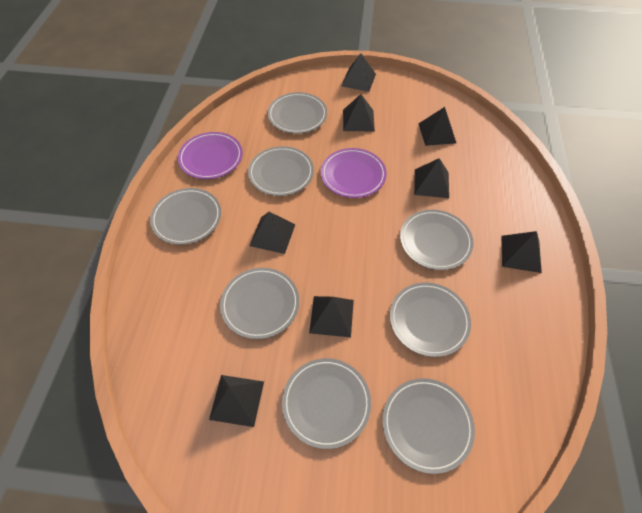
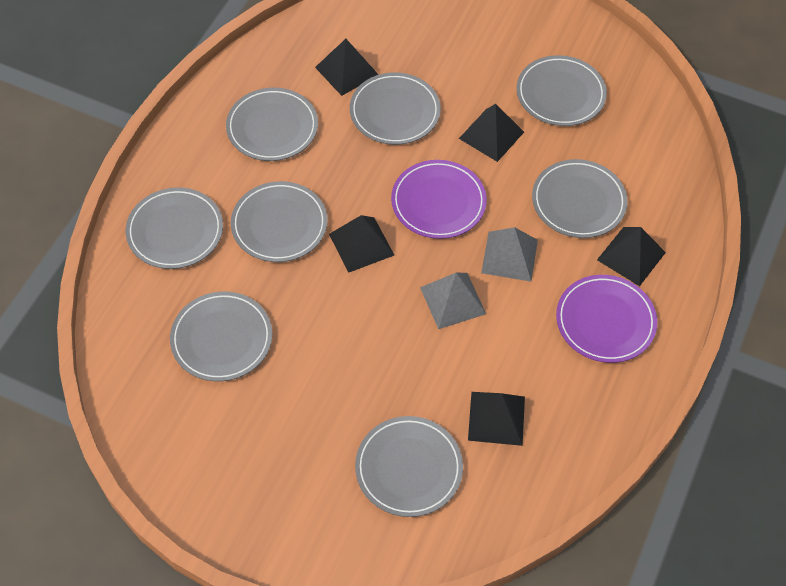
black pyramid: 8 -> 5
grey pyramid: 0 -> 2

